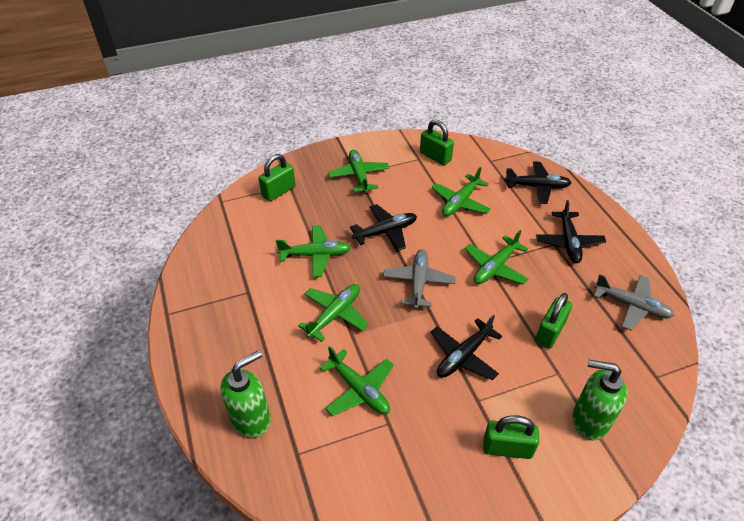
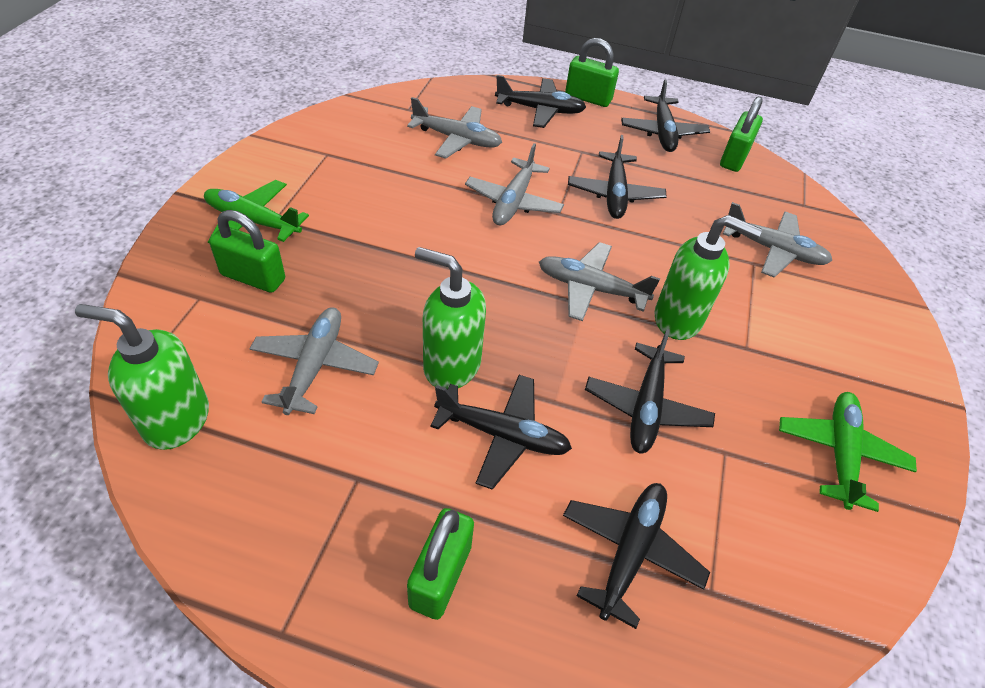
black plane: 4 -> 6
green plane: 6 -> 2
green soap dispenser: 2 -> 3
grey plane: 2 -> 5

